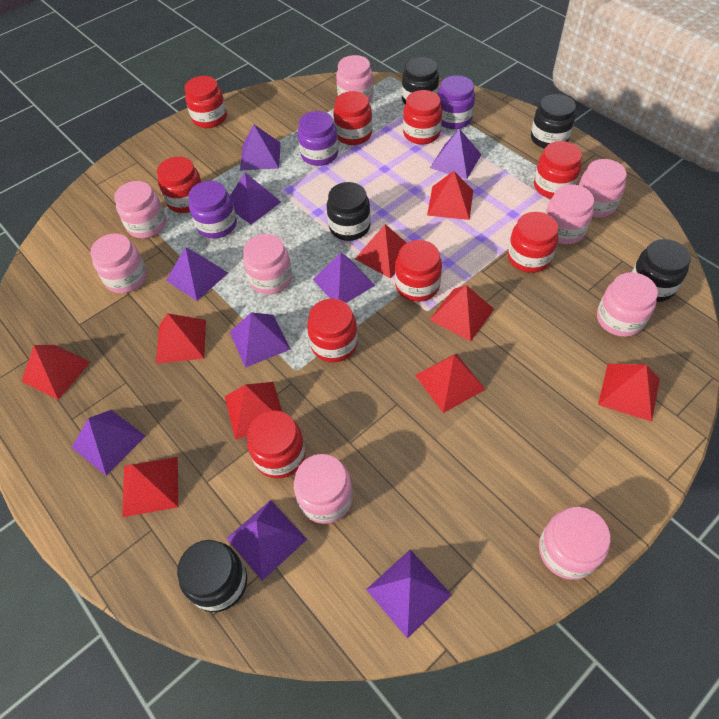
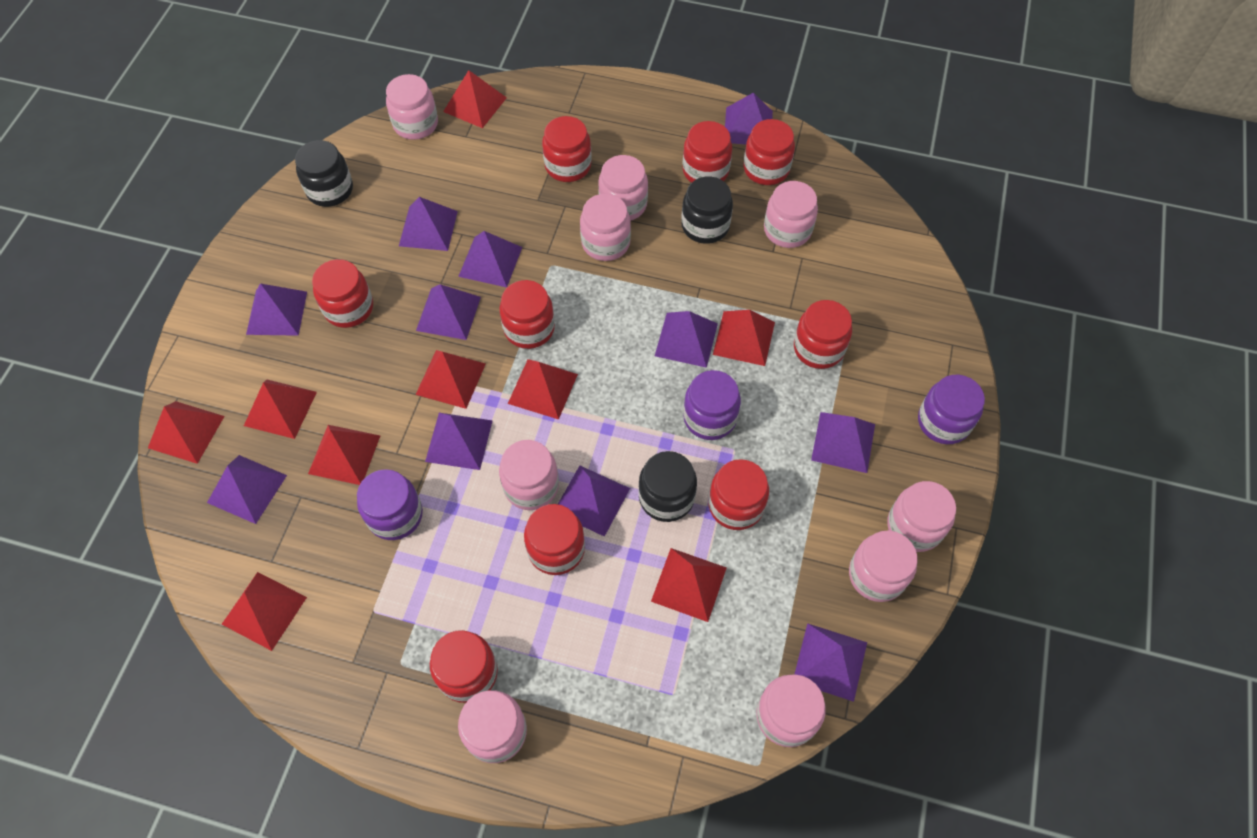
black jar: 5 -> 3
purple pyramid: 9 -> 11

